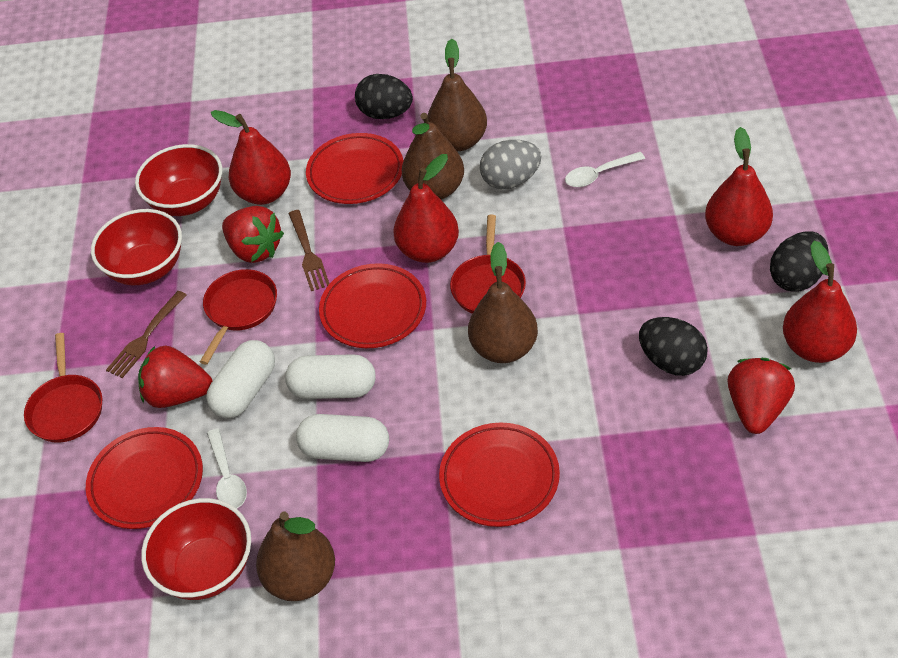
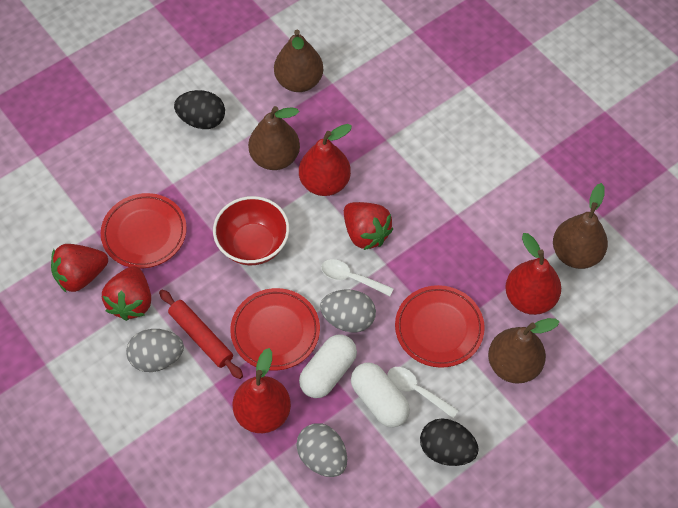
black egg: 3 -> 2
brown fork: 2 -> 0
grey egg: 1 -> 3
red bowl: 3 -> 1
red pan: 3 -> 0
red pear: 4 -> 3
red plate: 4 -> 3
red rolling pin: 0 -> 1
white capsule: 3 -> 2

